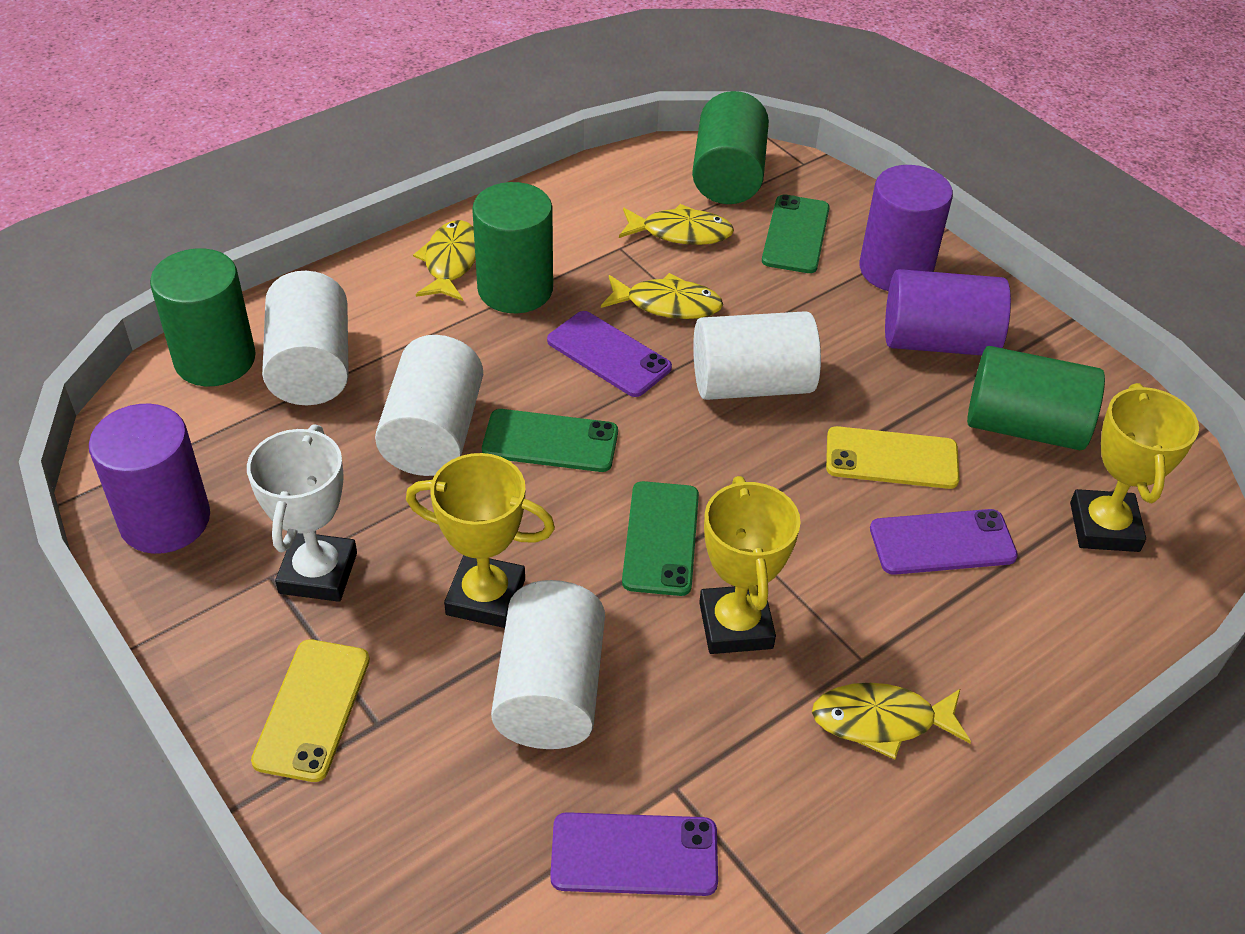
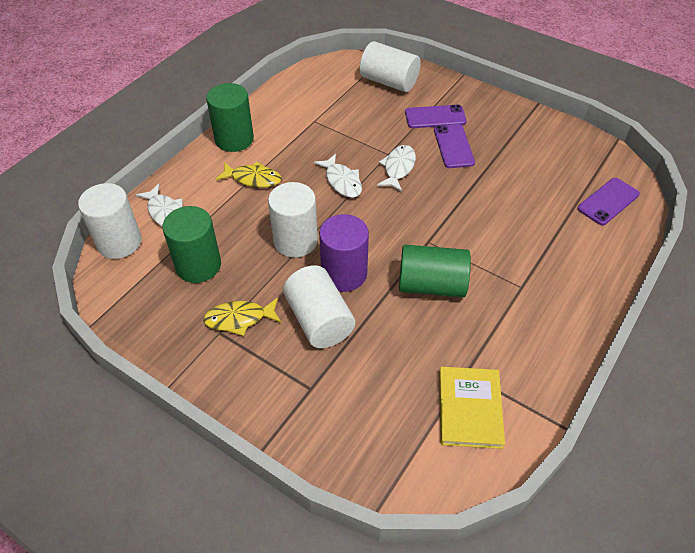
green cylinder: 4 -> 3
green phone: 3 -> 0
purple cylinder: 3 -> 1
white fish: 0 -> 3
white trophy: 1 -> 0
yellow book: 0 -> 1
yellow fish: 4 -> 2
yellow phone: 2 -> 0
yellow trophy: 3 -> 0

